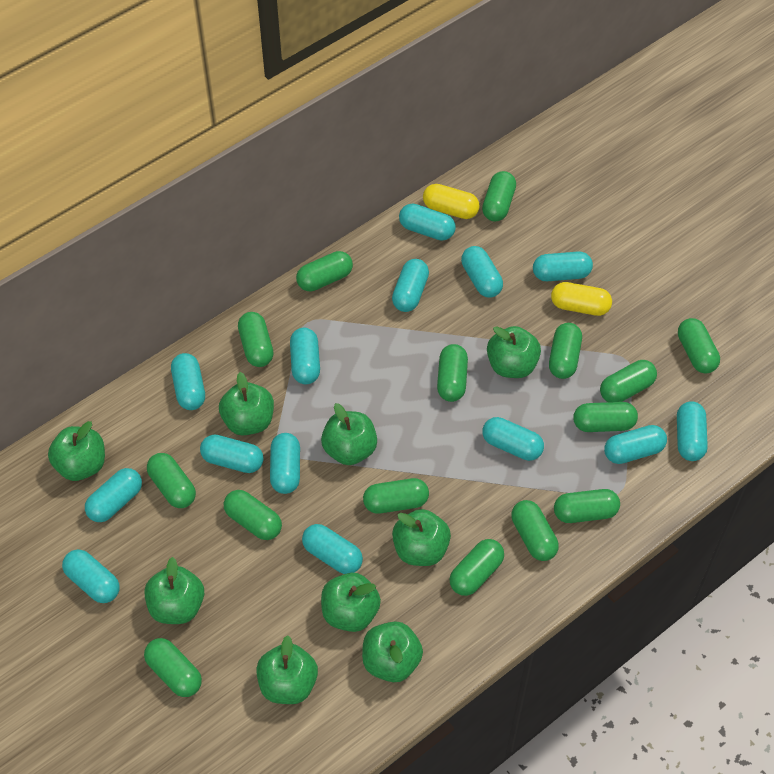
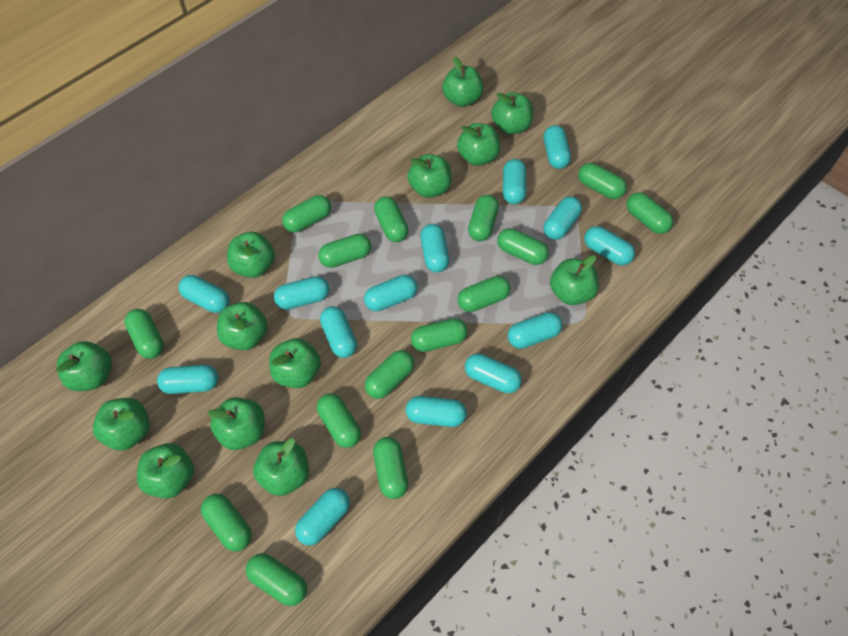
green apple: 9 -> 13
yellow capsule: 2 -> 0

